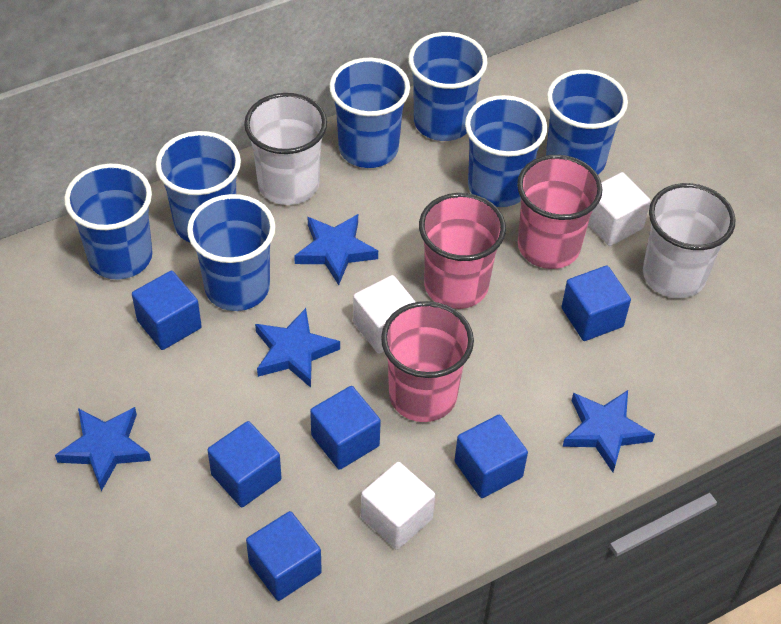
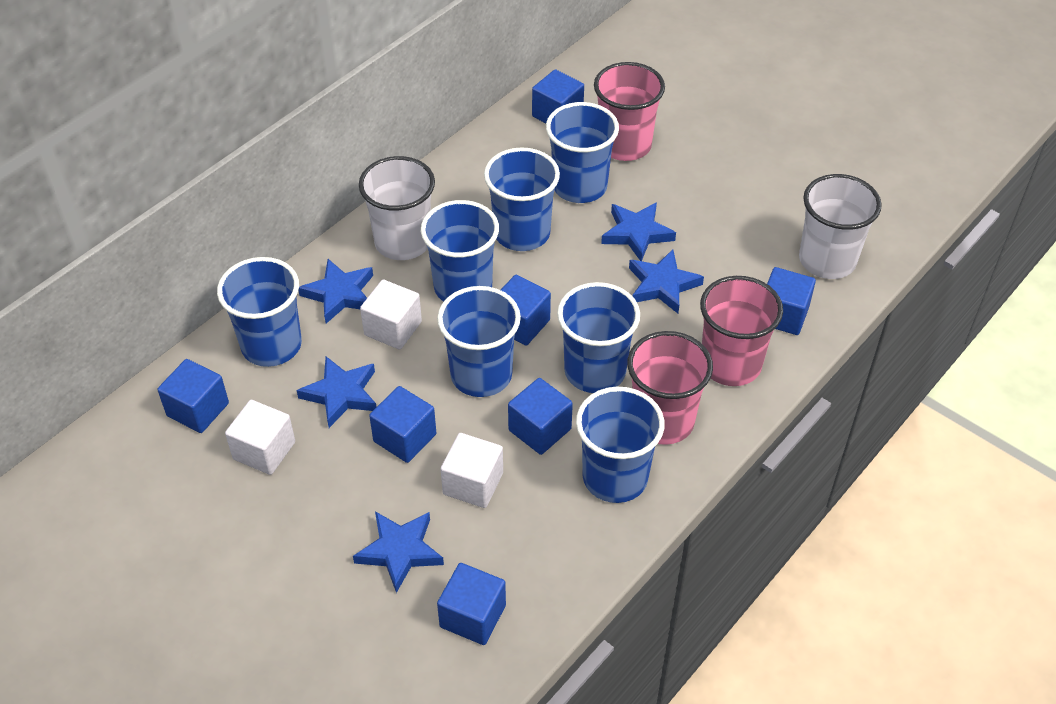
blue cube: 6 -> 7
blue star: 4 -> 5

